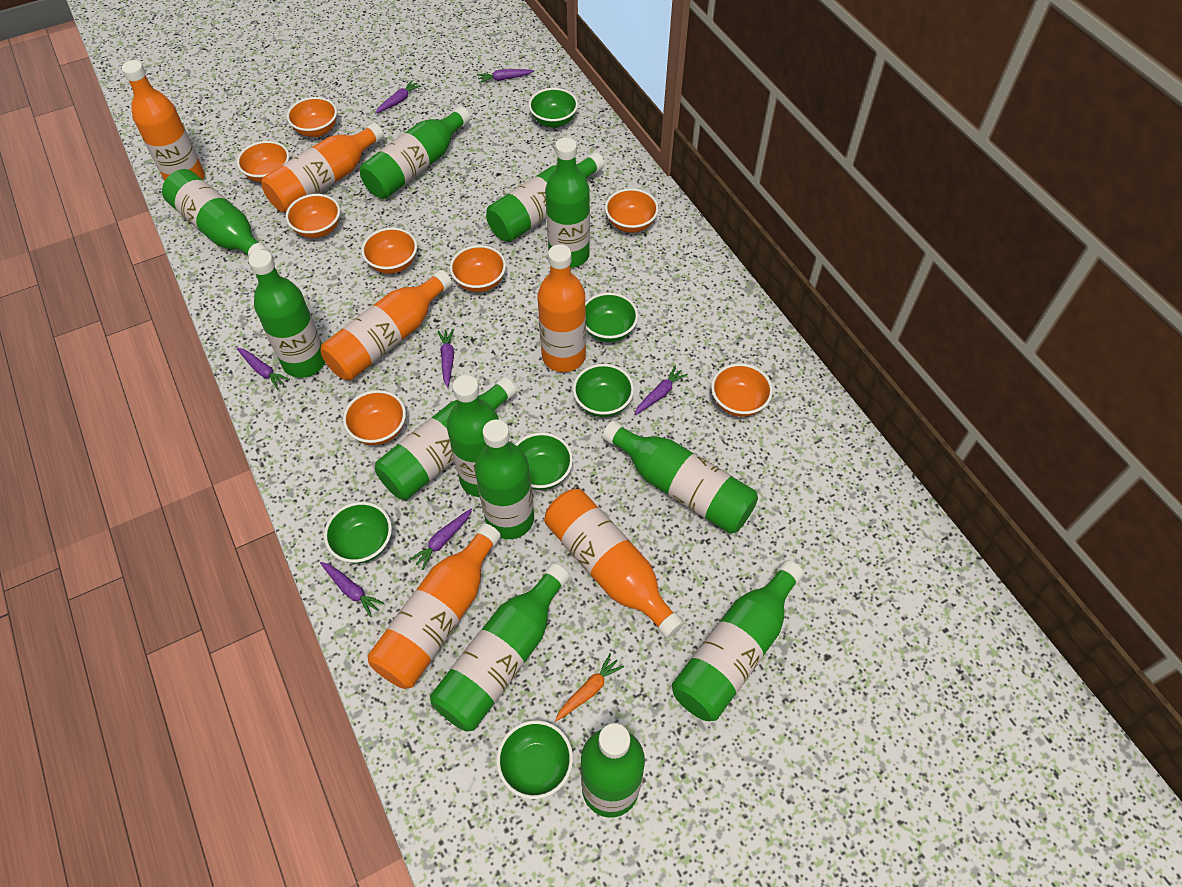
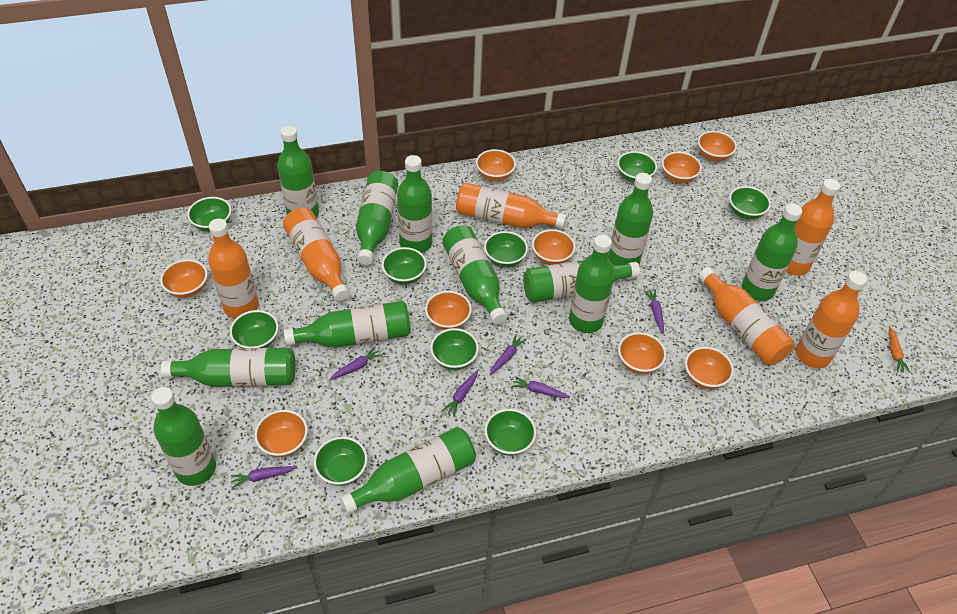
green bowl: 6 -> 9
orange bowl: 8 -> 9
purple carrot: 7 -> 6

